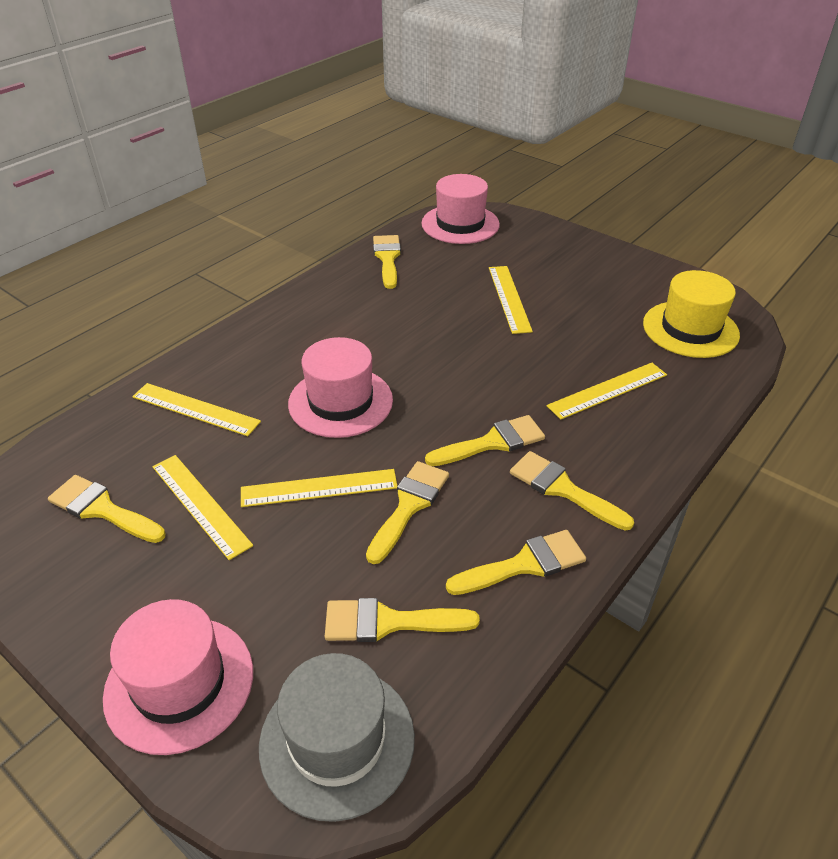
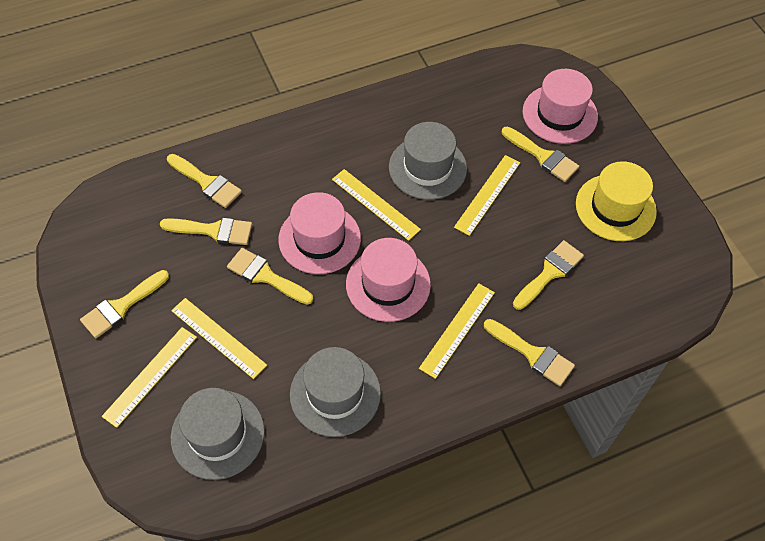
grey hat: 1 -> 3

